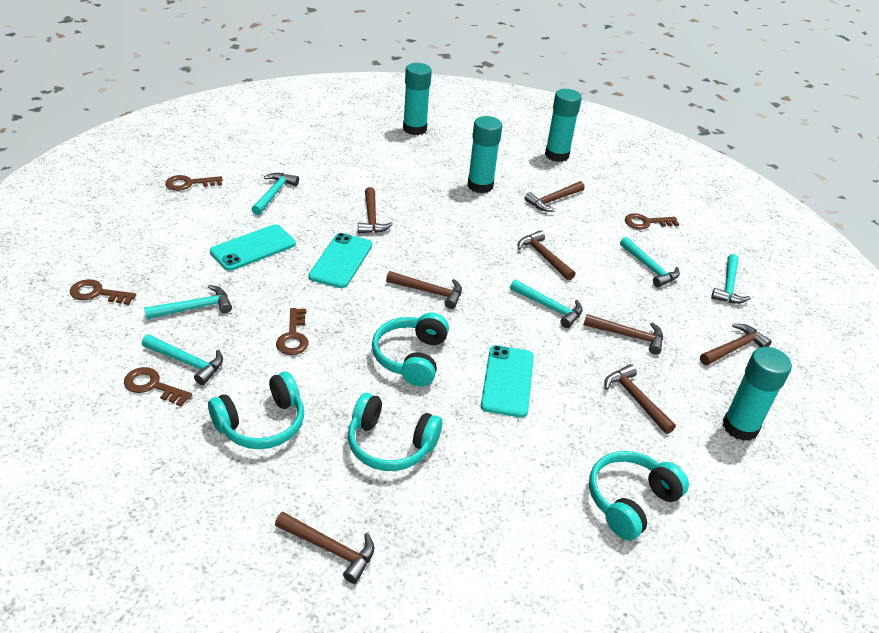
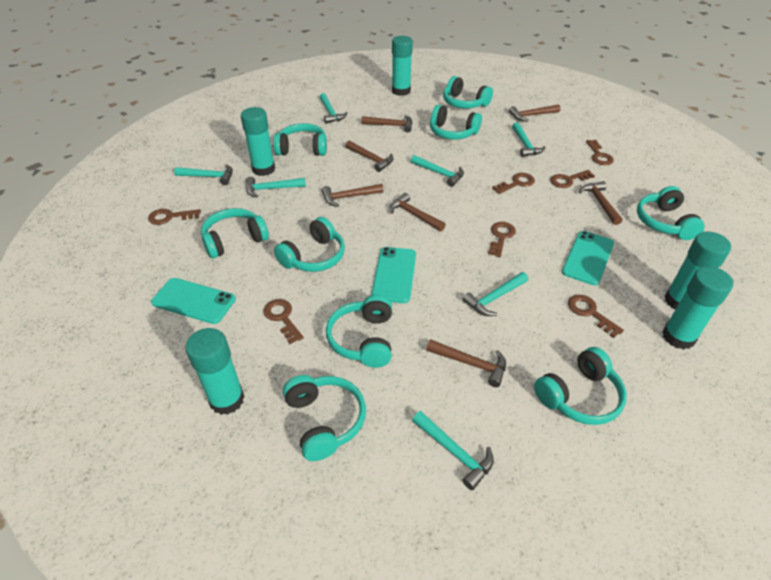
brown hammer: 8 -> 7
brown key: 5 -> 7
turquoise glue stick: 4 -> 5
turquoise hammer: 6 -> 7
turquoise headphones: 4 -> 9

